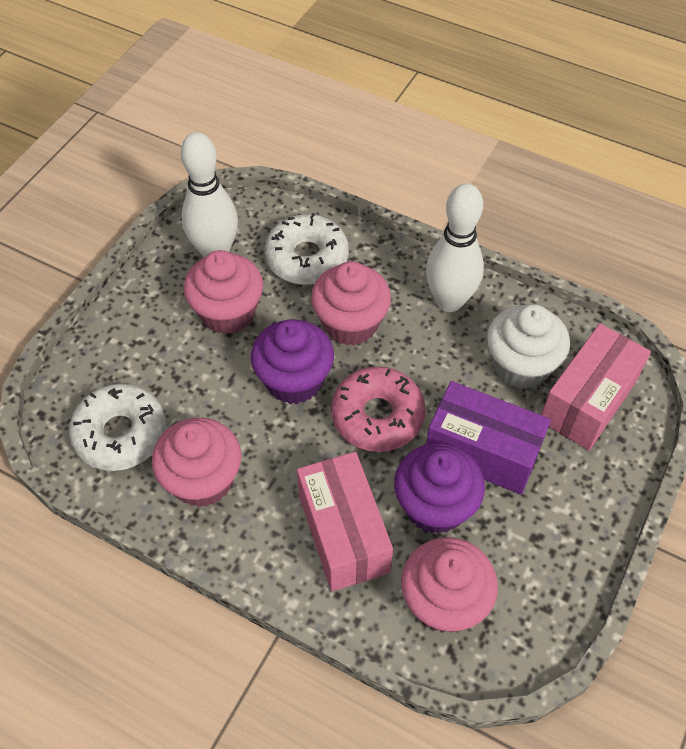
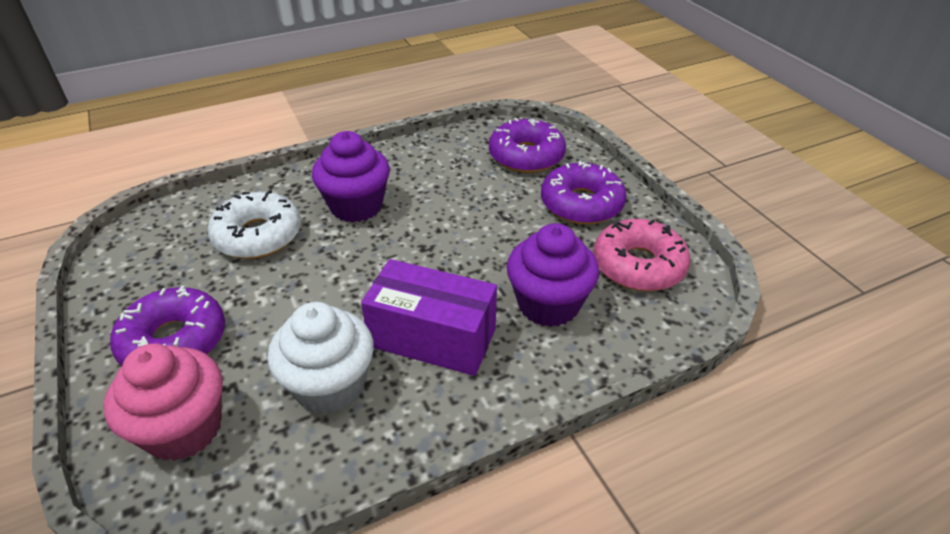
pink box: 2 -> 0
pink cupcake: 4 -> 1
purple donut: 0 -> 3
white bowling pin: 2 -> 0
white donut: 2 -> 1

